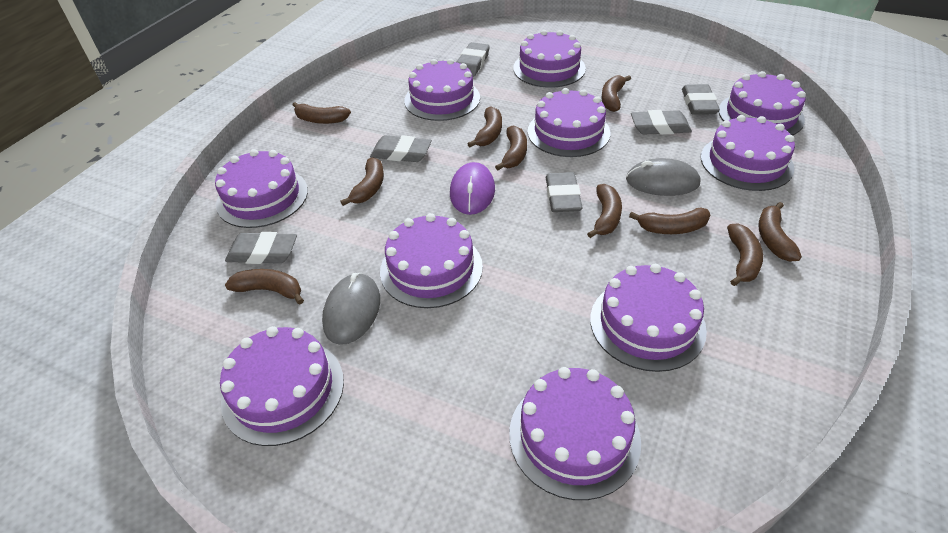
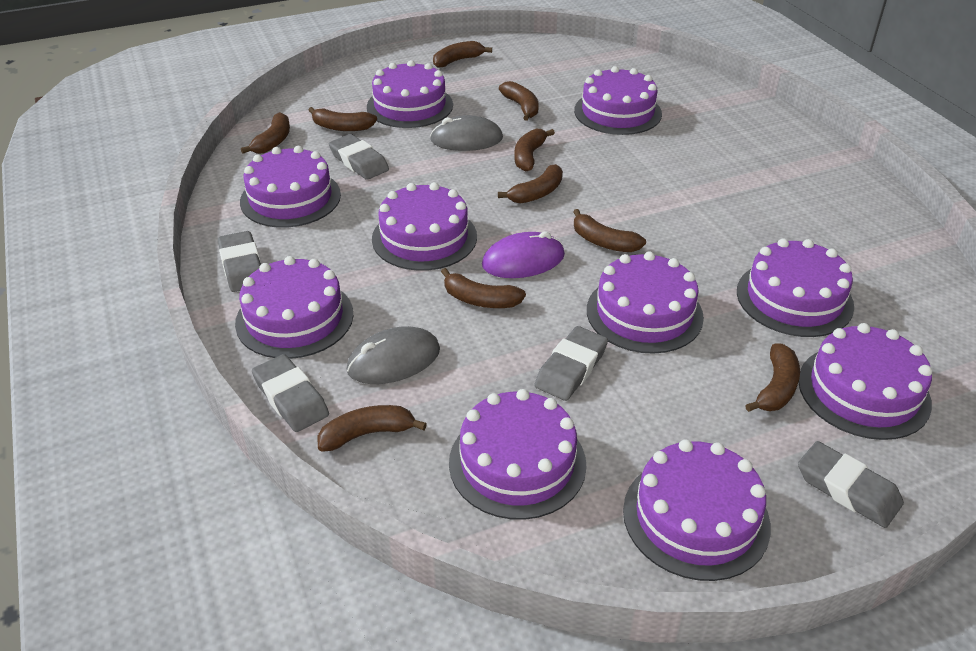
grey eraser: 6 -> 5

